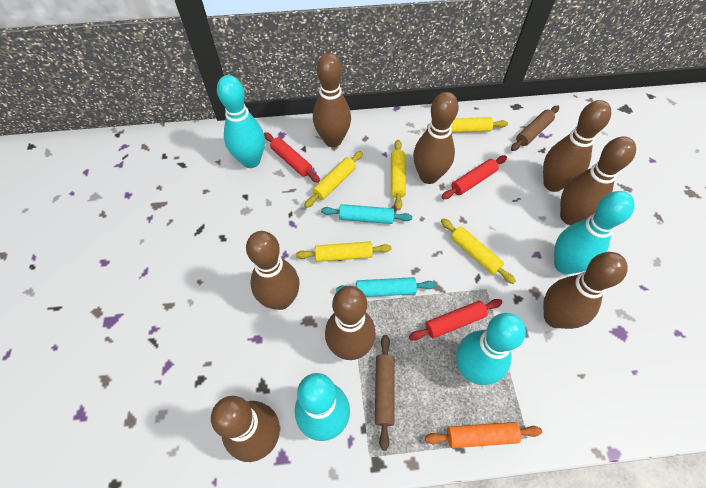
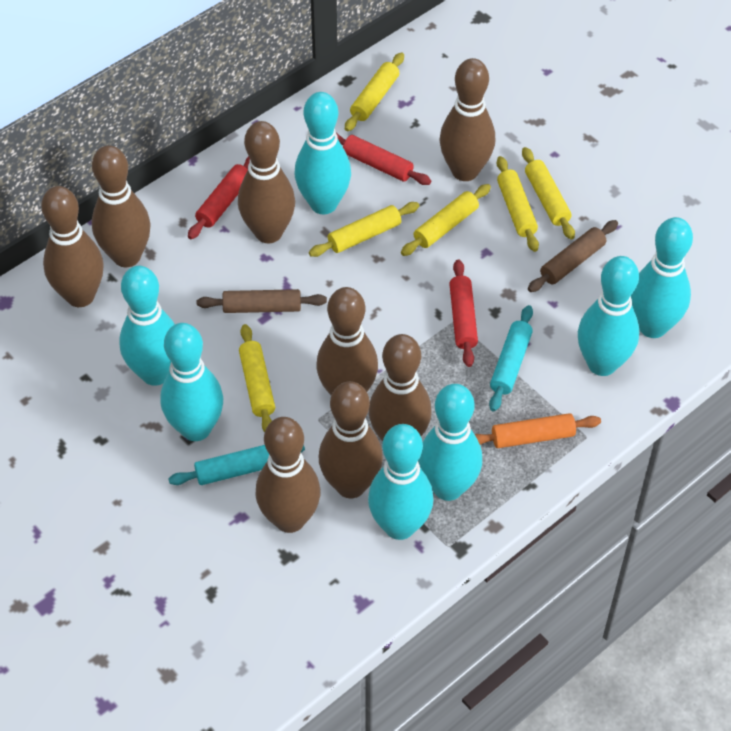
turquoise bowling pin: 4 -> 7
yellow rolling pin: 5 -> 6

